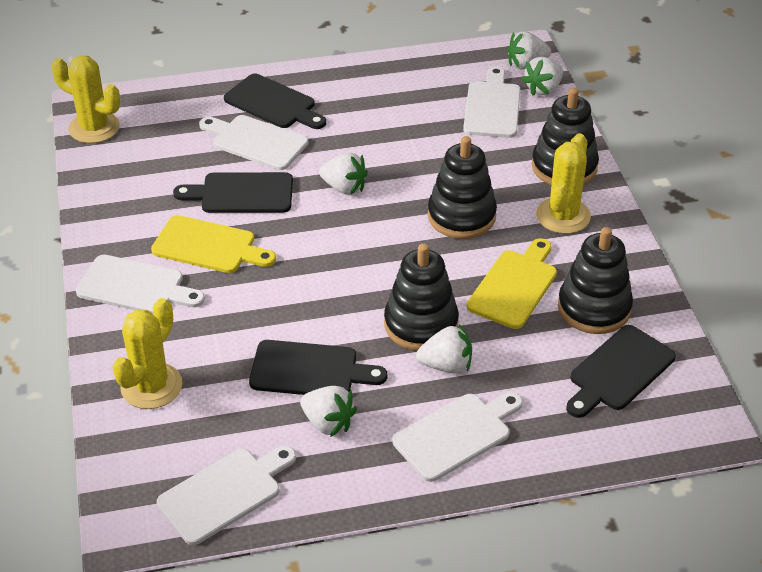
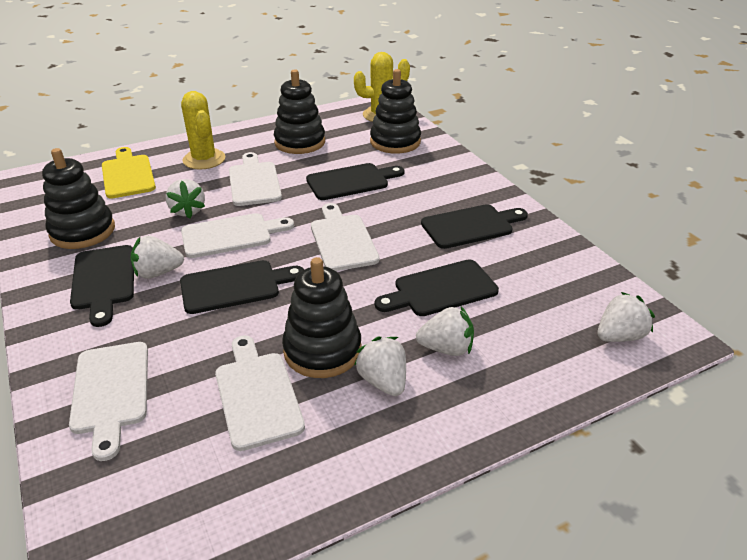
black cutting board: 4 -> 5
yellow cactus: 3 -> 2
yellow cutting board: 2 -> 1

